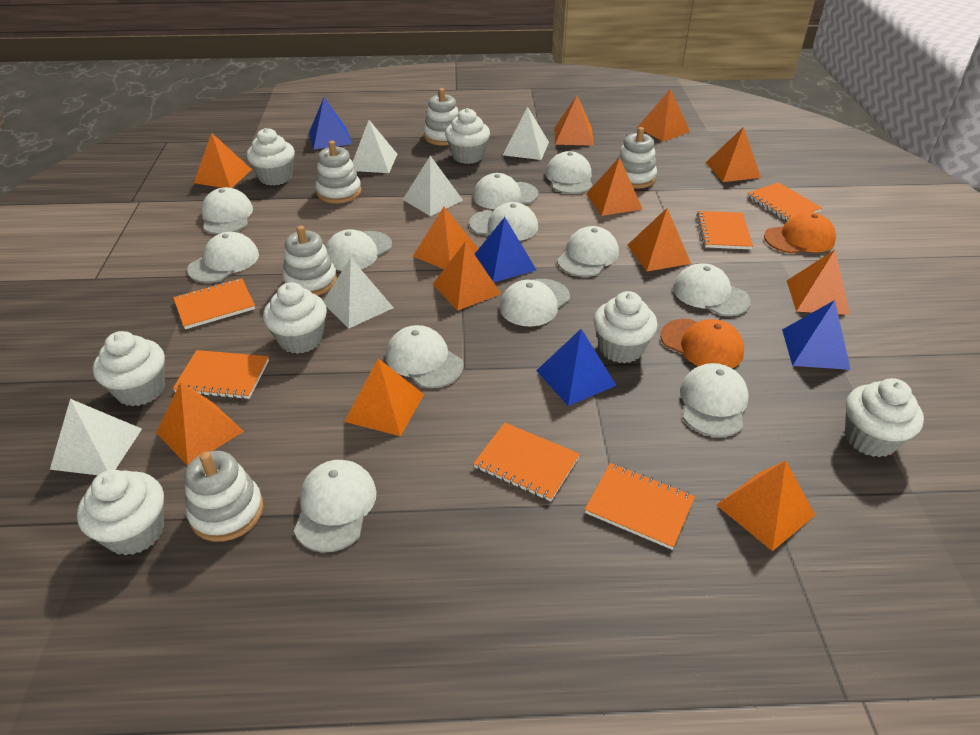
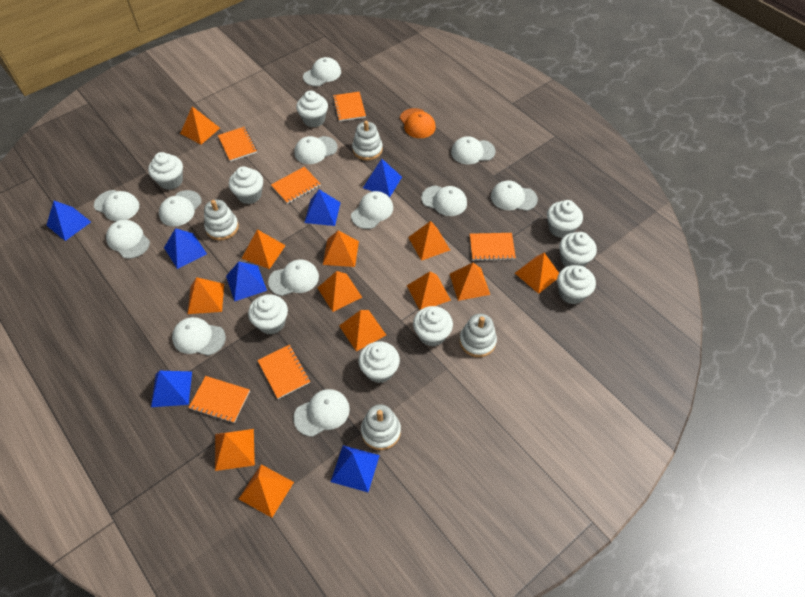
blue pyramid: 4 -> 7
orange cap: 2 -> 1
white cupcake: 7 -> 9
white pyramid: 5 -> 0
white stacking toy: 5 -> 4

